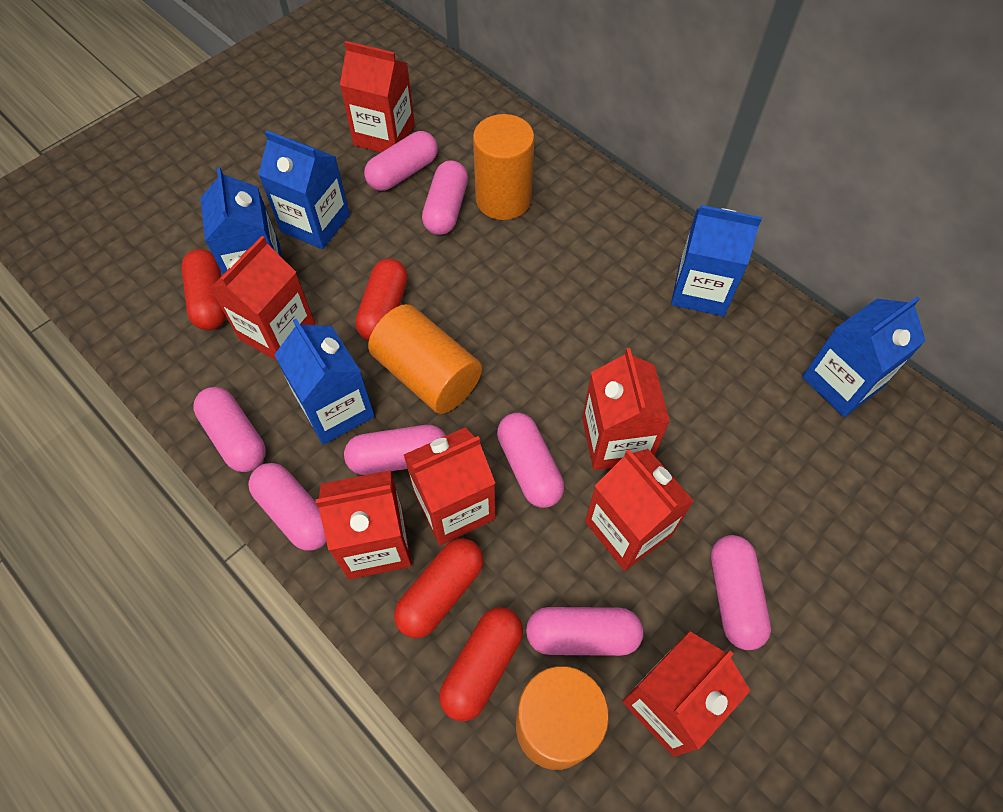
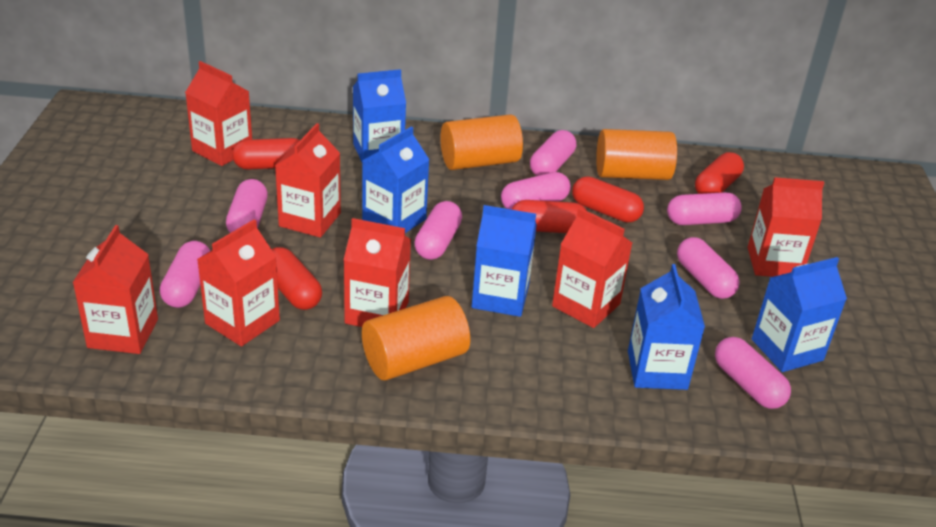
red capsule: 4 -> 5

